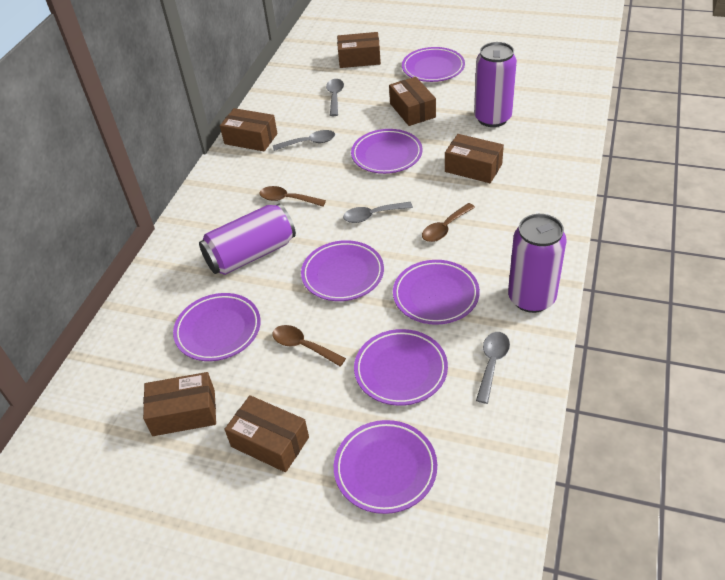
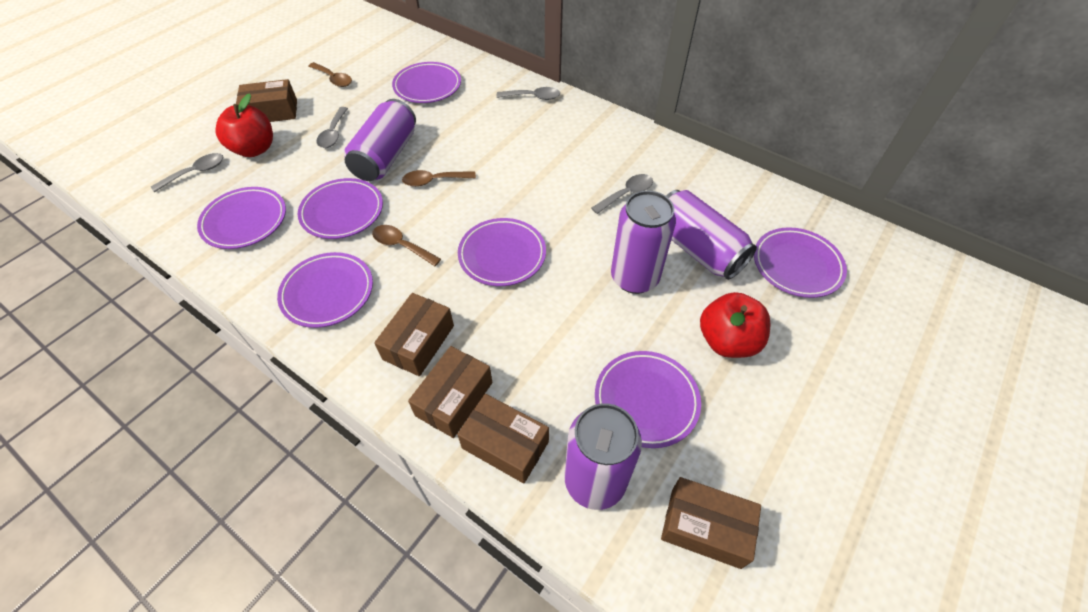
brown box: 6 -> 5
purple can: 3 -> 4
red apple: 0 -> 2

